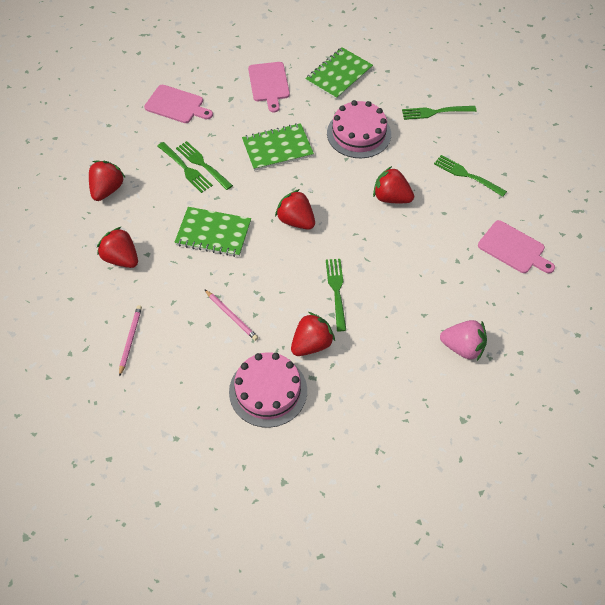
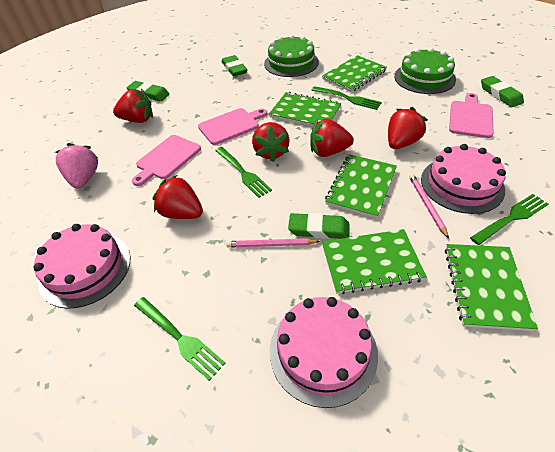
green cake: 0 -> 2
green eraser: 0 -> 4
green fork: 5 -> 4
green notebook: 3 -> 5
pink cake: 2 -> 3

